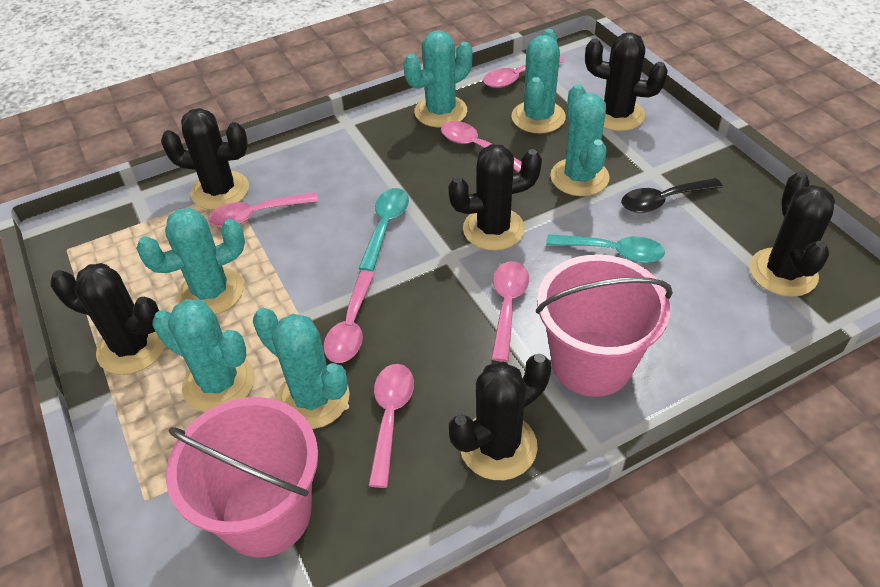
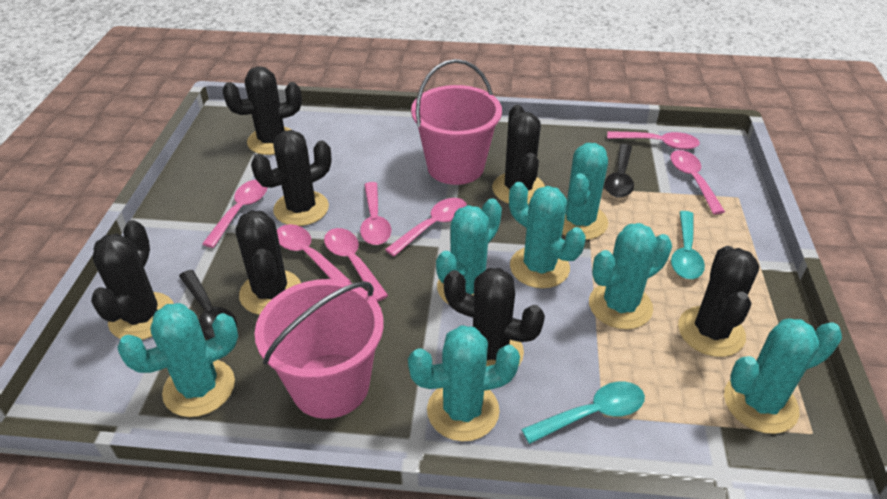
black cactus: 6 -> 7
black spoon: 1 -> 2
pink spoon: 6 -> 7
turquoise cactus: 6 -> 7

